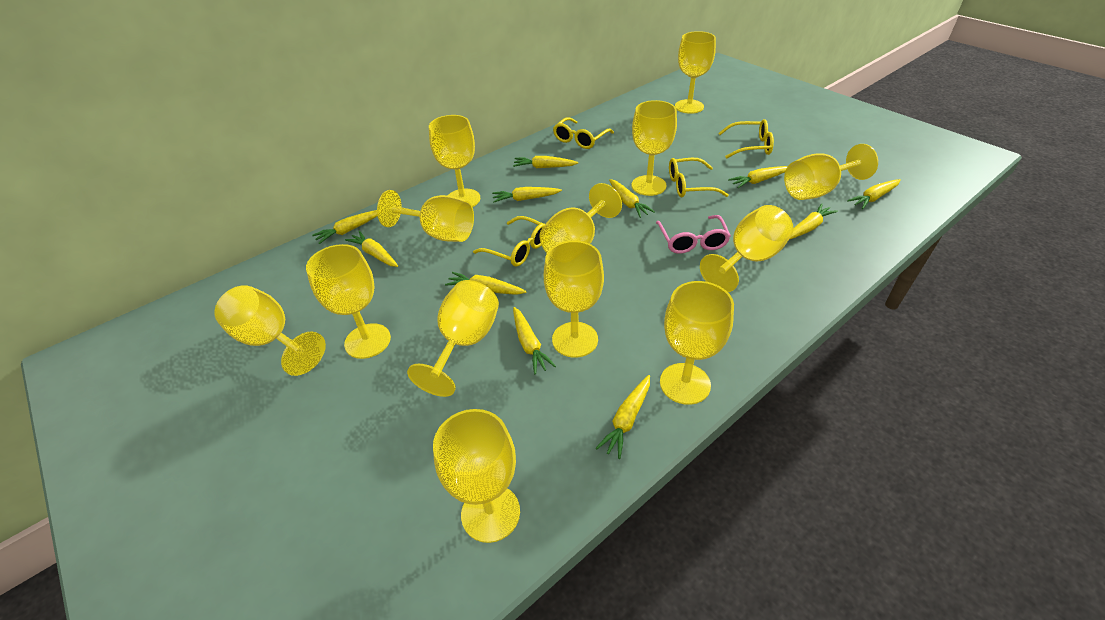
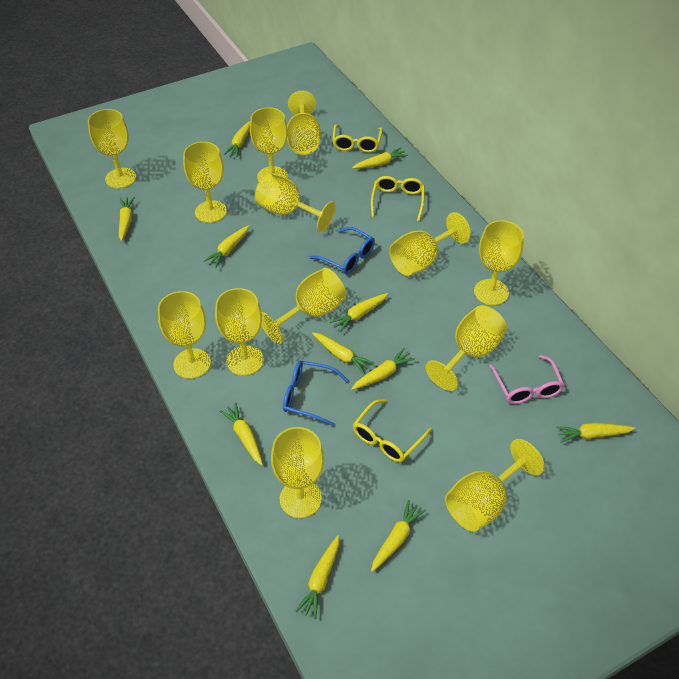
blue glasses: 0 -> 2
yellow glasses: 4 -> 3

